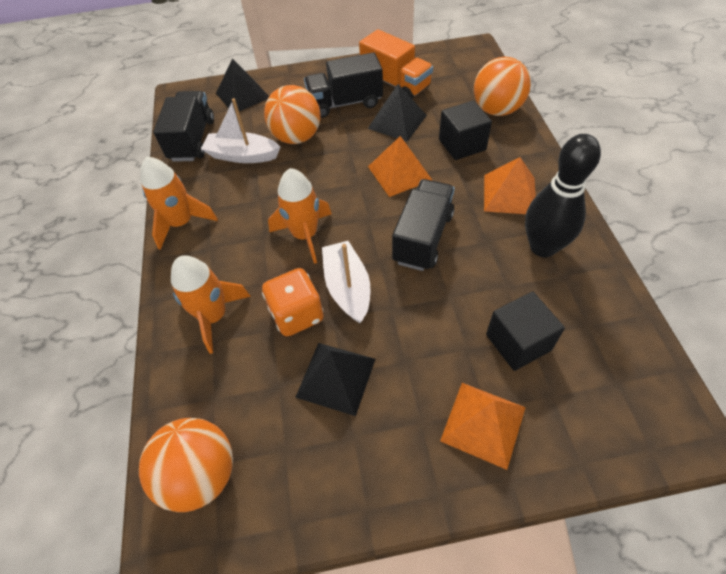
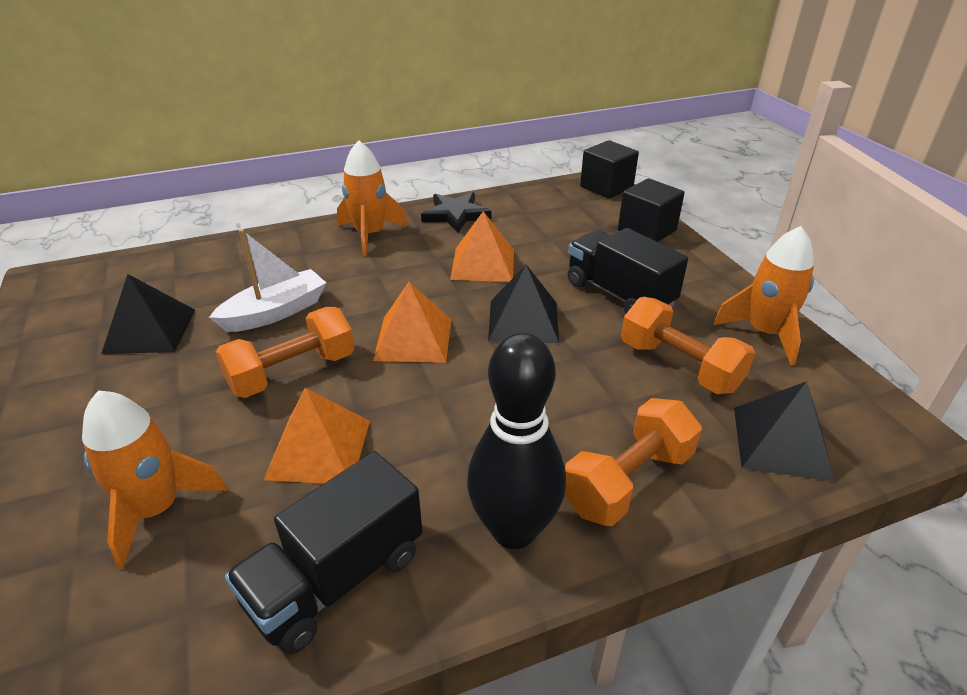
black star: 0 -> 1
black truck: 3 -> 2
orange ball: 3 -> 0
orange dice: 1 -> 0
orange dumbbell: 0 -> 3
orange truck: 1 -> 0
white boat: 2 -> 1

